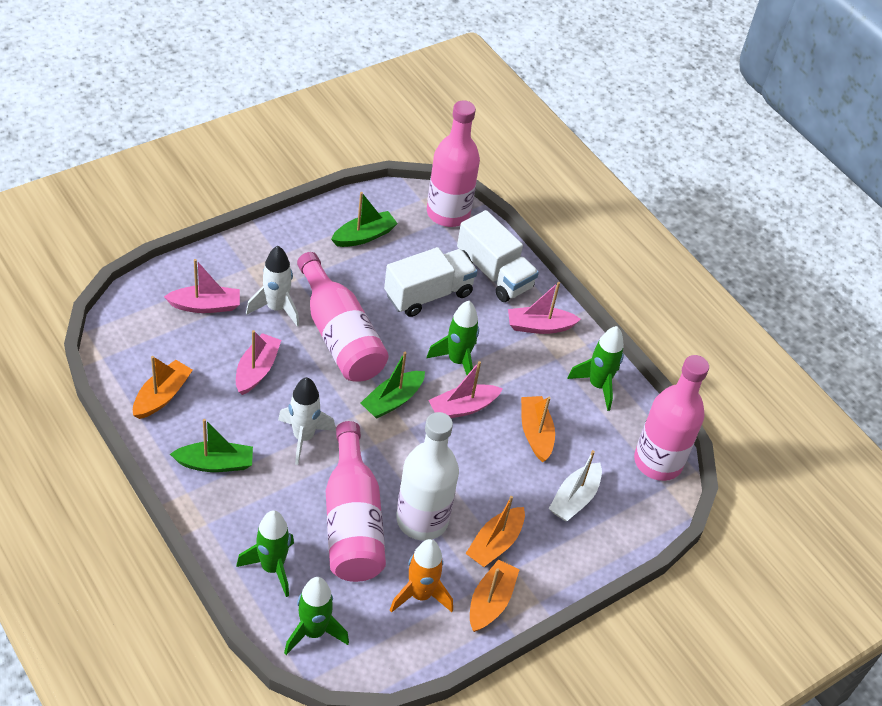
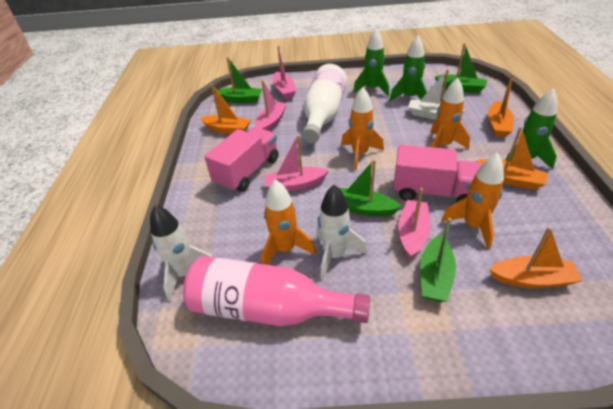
green boat: 3 -> 4
green rocket: 4 -> 3
orange rocket: 1 -> 4
pink bottle: 4 -> 1
pink truck: 0 -> 2
white truck: 2 -> 0

